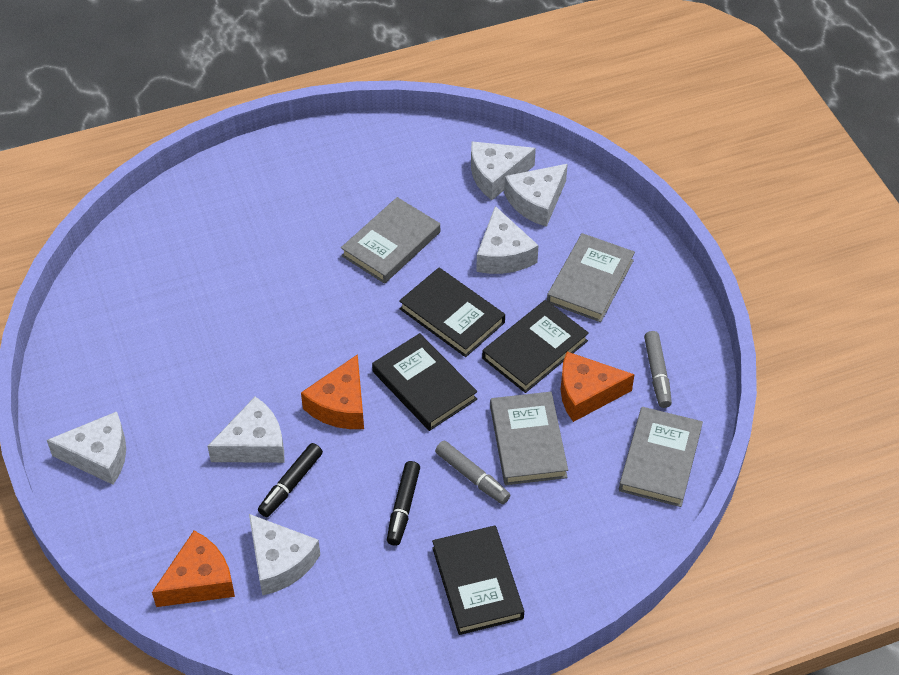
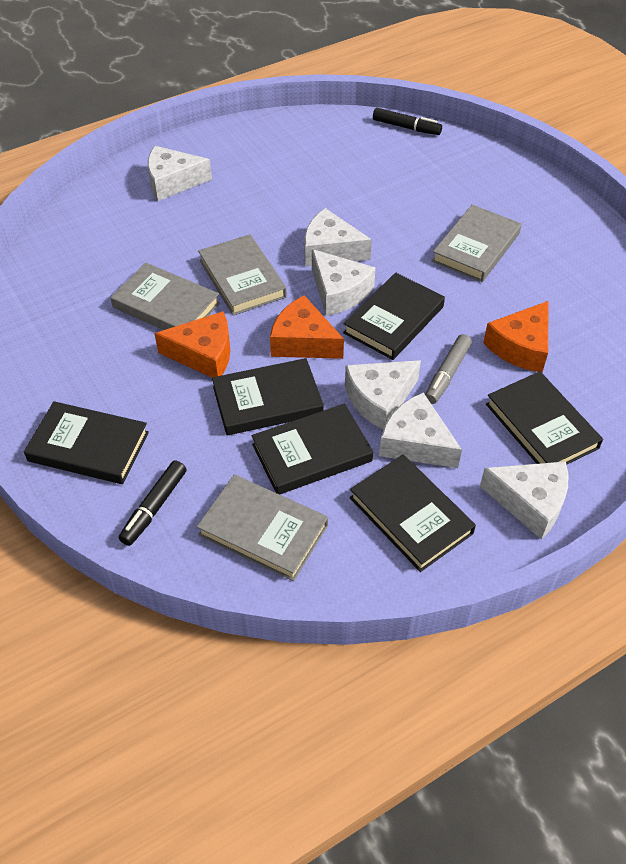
black book: 4 -> 6
grey marker: 2 -> 1

